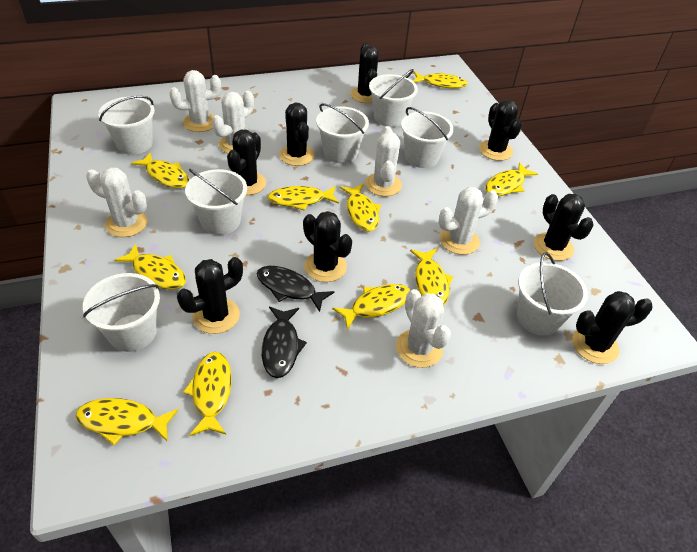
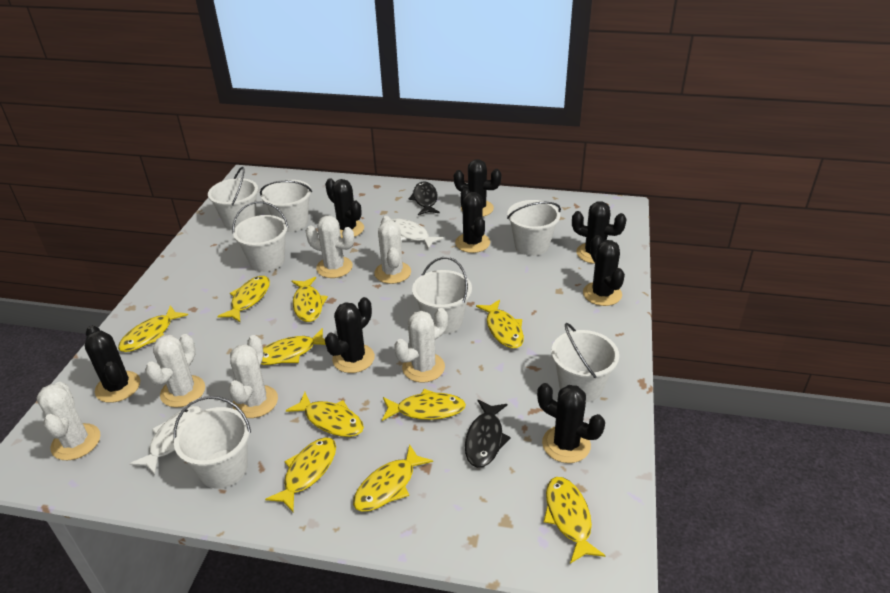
white fish: 0 -> 2

